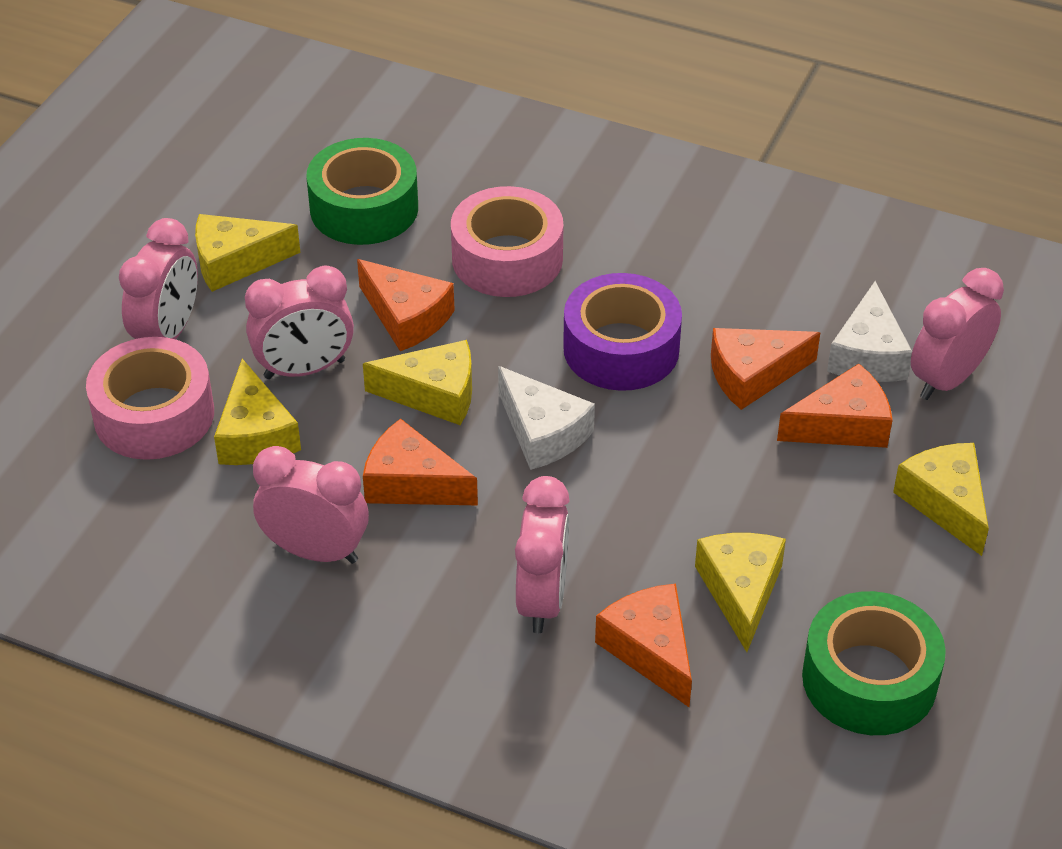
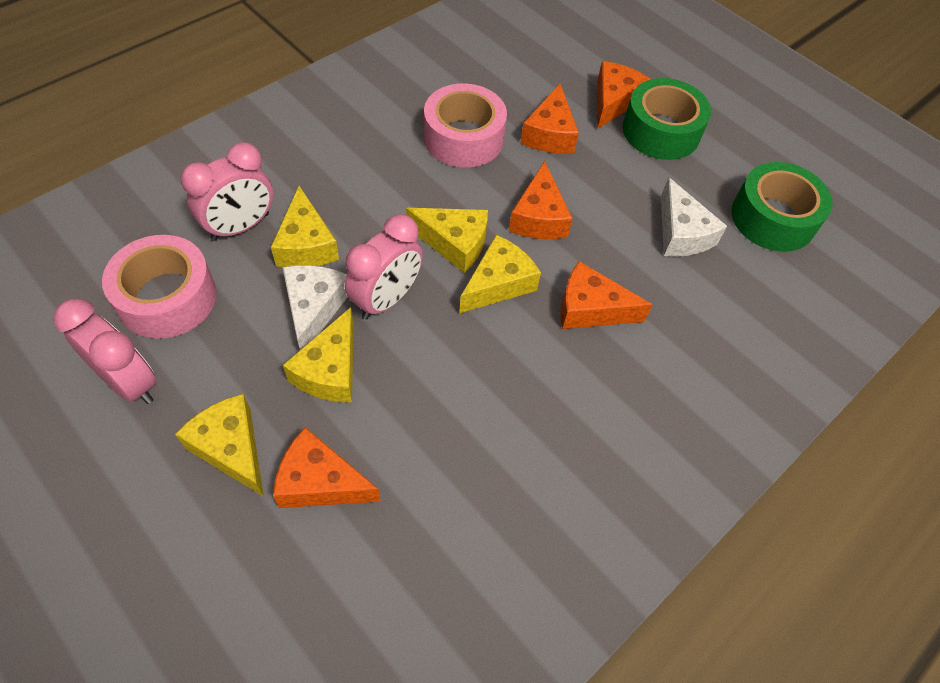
pink clock: 5 -> 3
purple tape: 1 -> 0

